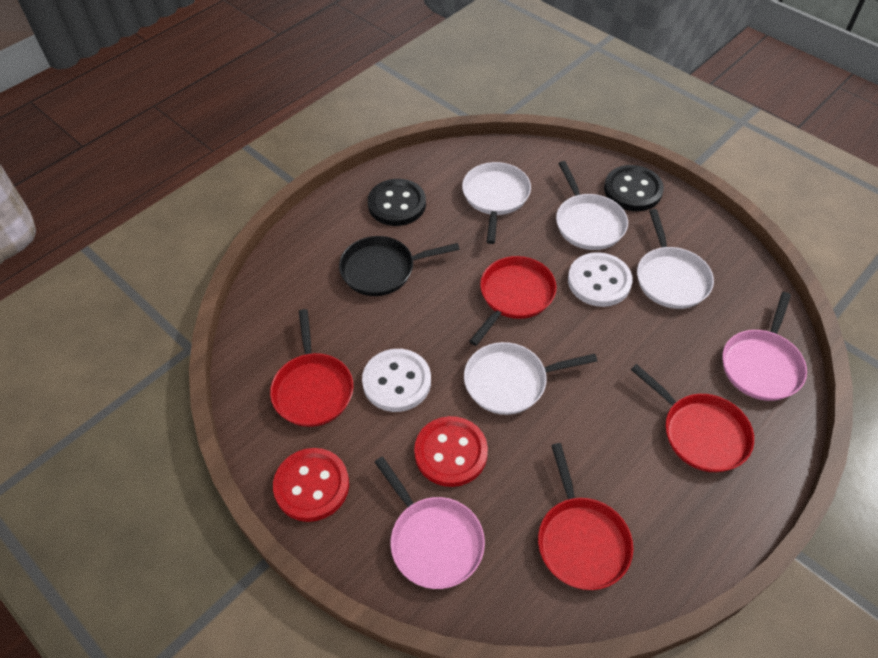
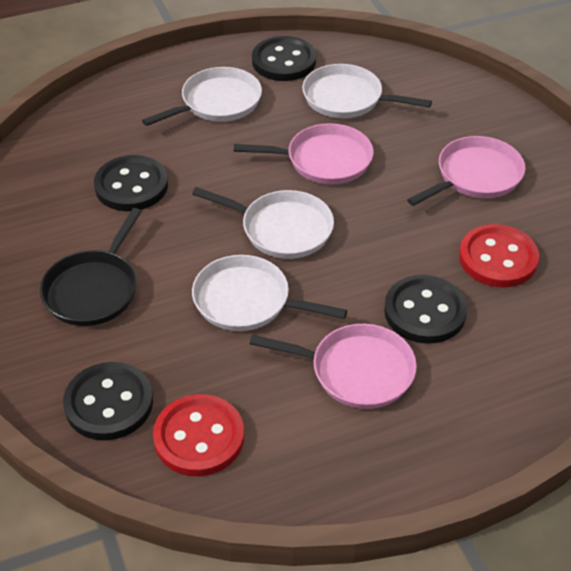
black button: 2 -> 4
pink pan: 2 -> 3
red pan: 4 -> 0
white button: 2 -> 0

